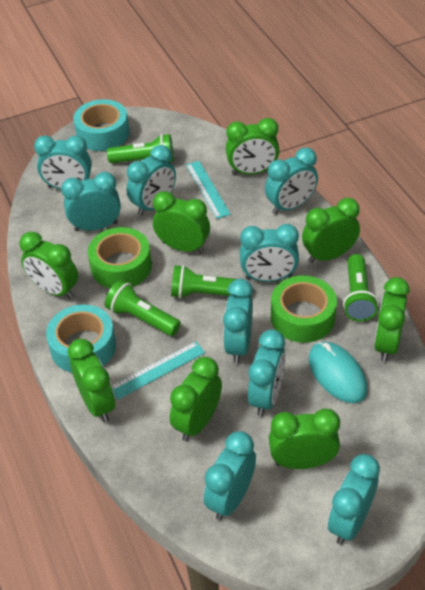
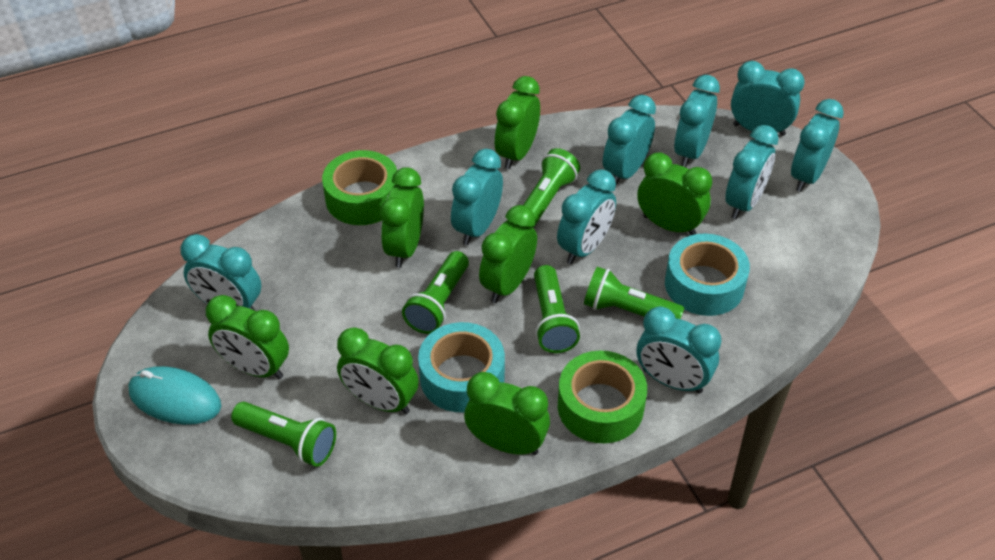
green clock: 8 -> 7
green flashlight: 4 -> 5
turquoise ruler: 2 -> 0

